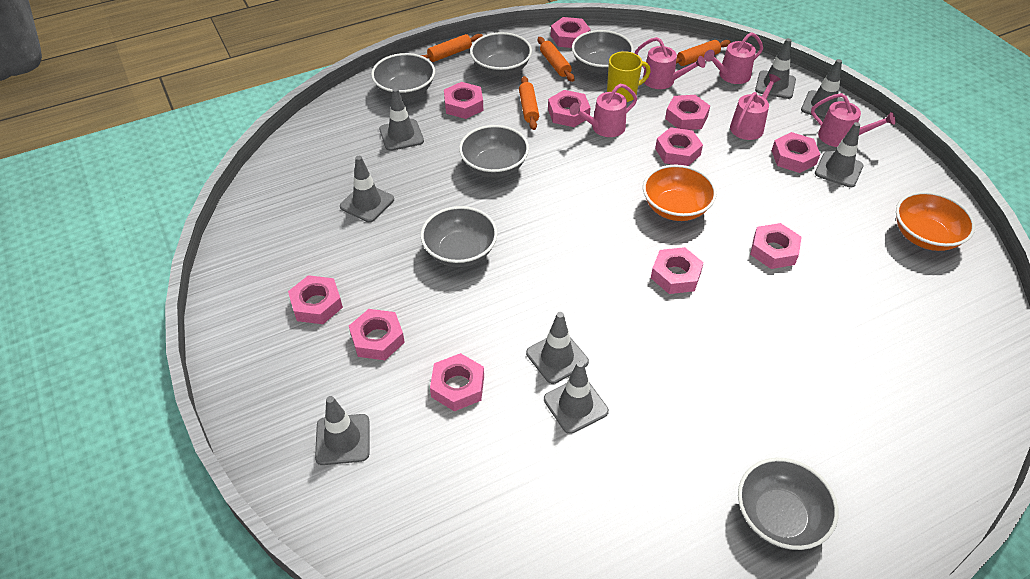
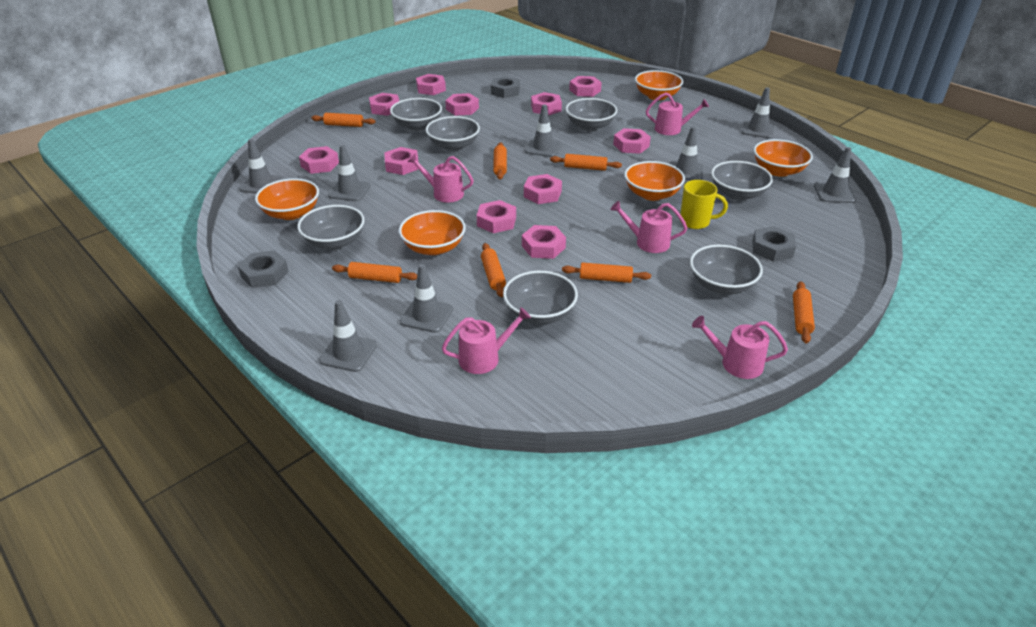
grey bowl: 6 -> 7
grey nut: 0 -> 3
orange bowl: 2 -> 5
orange rolling pin: 4 -> 7

